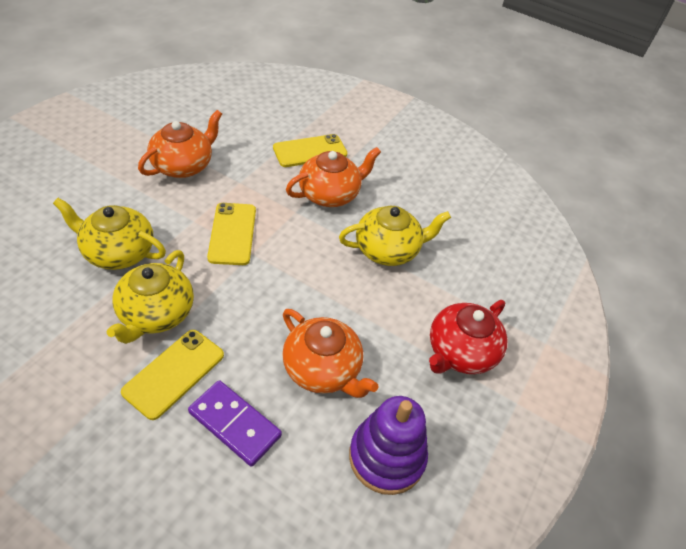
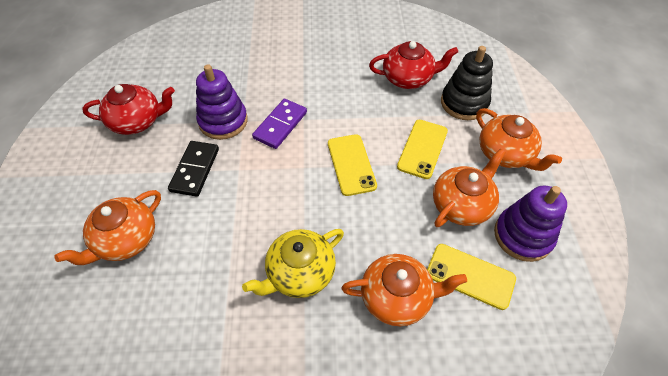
black domino: 0 -> 1
black stacking toy: 0 -> 1
orange teapot: 3 -> 4
purple stacking toy: 1 -> 2
red teapot: 1 -> 2
yellow teapot: 3 -> 1

